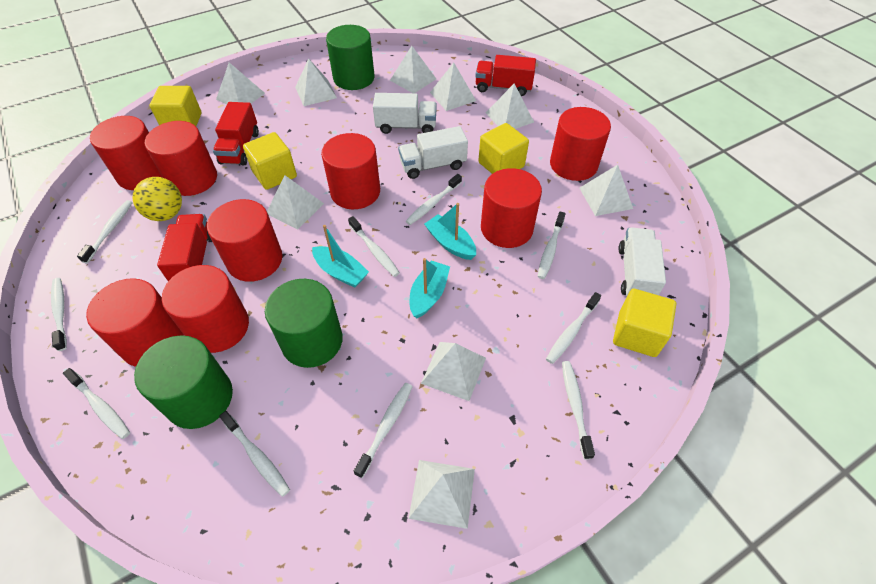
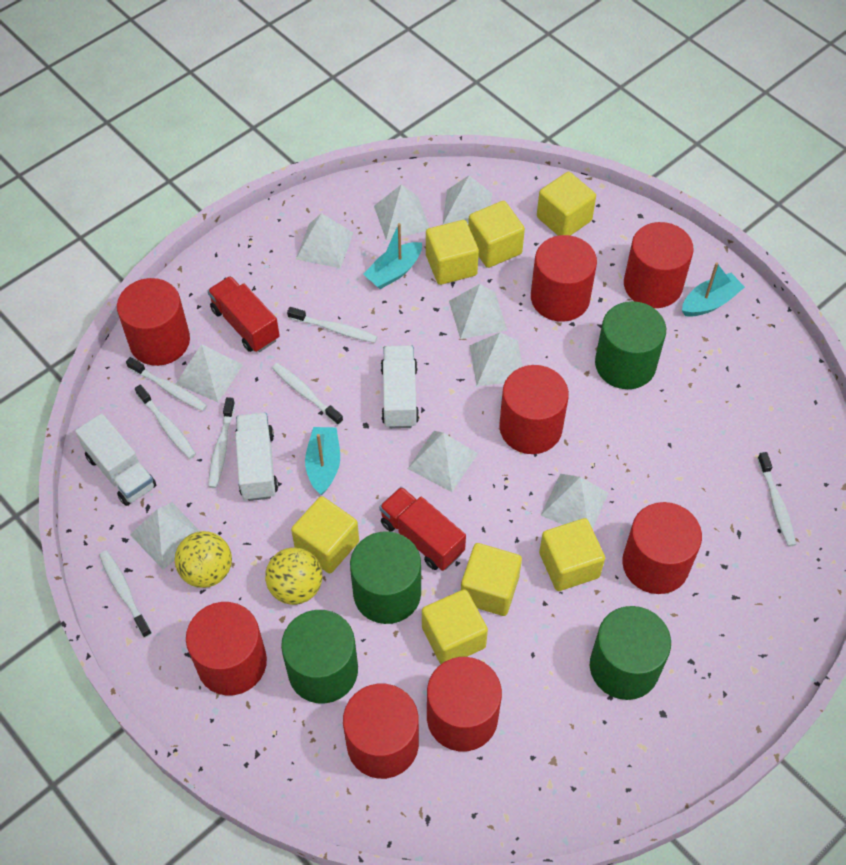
green cylinder: 3 -> 4
red truck: 3 -> 2
white toothbrush: 10 -> 7
yellow ball: 1 -> 2
yellow cube: 4 -> 7

